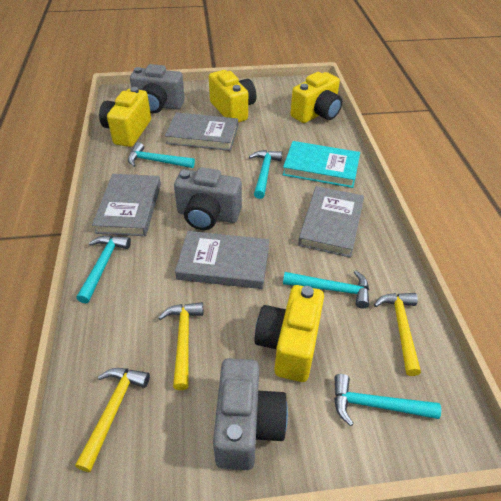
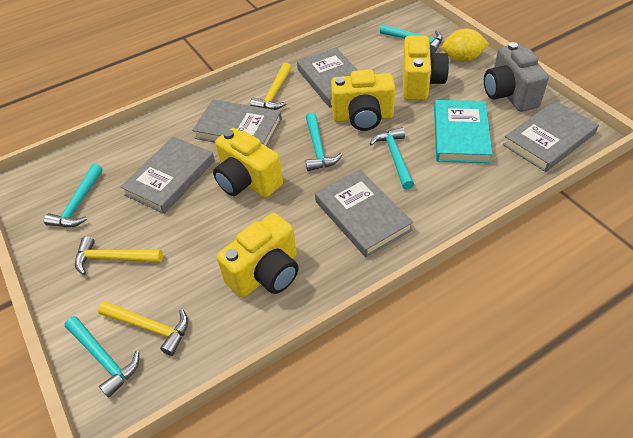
grey book: 4 -> 5
grey camera: 3 -> 1
yellow lemon: 0 -> 1

